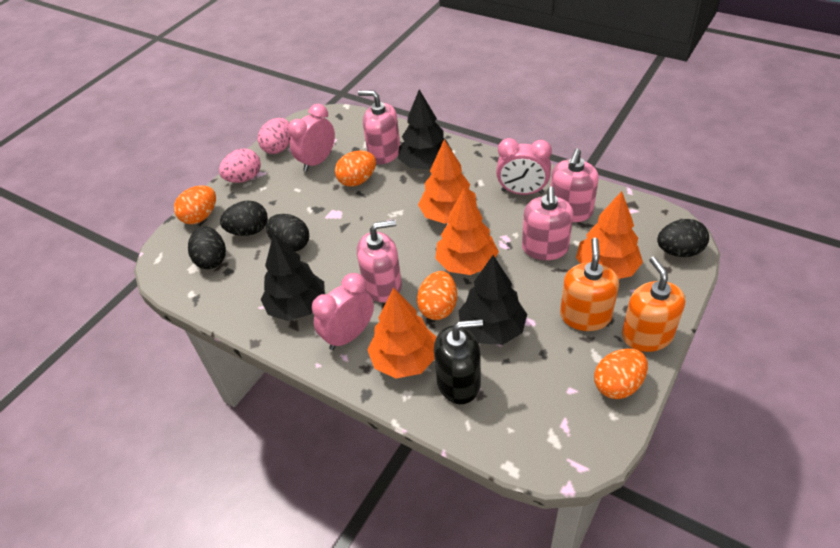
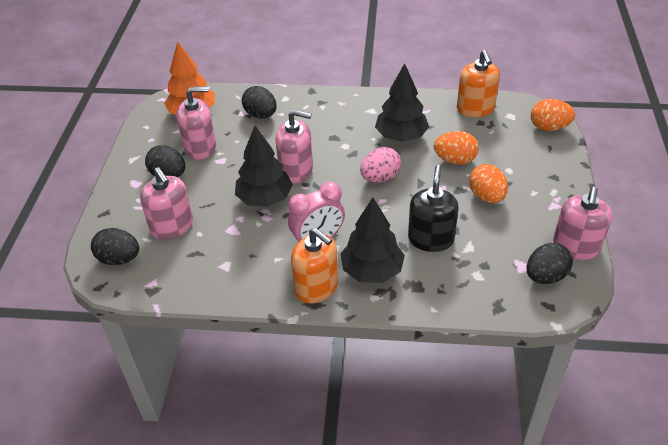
orange egg: 4 -> 3
orange tree: 4 -> 1
pink clock: 3 -> 1
pink egg: 2 -> 1

